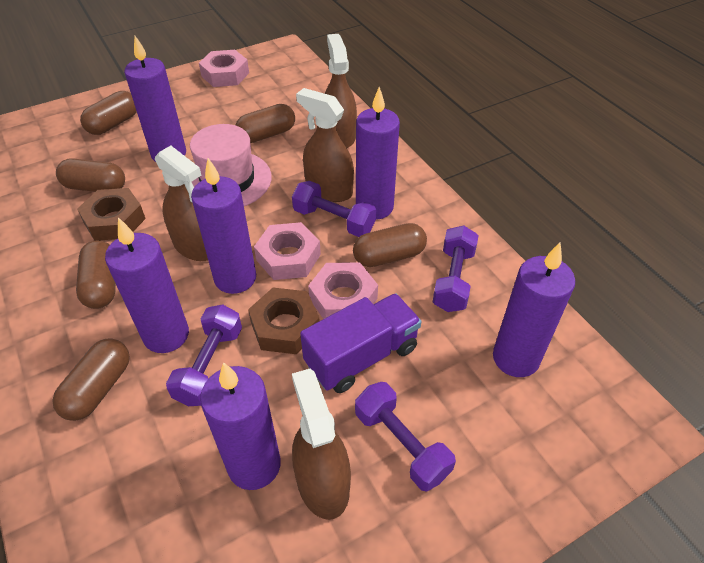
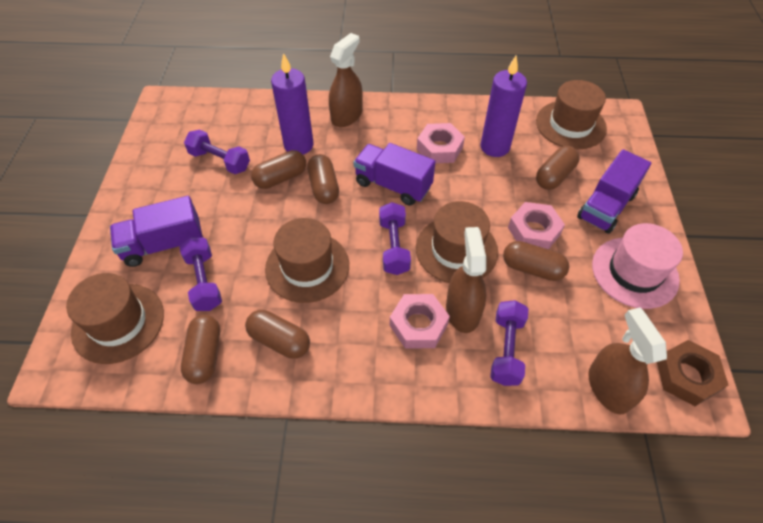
brown hat: 0 -> 4
brown nut: 2 -> 1
brown spray bottle: 4 -> 3
purple candle: 6 -> 2
purple truck: 1 -> 3

